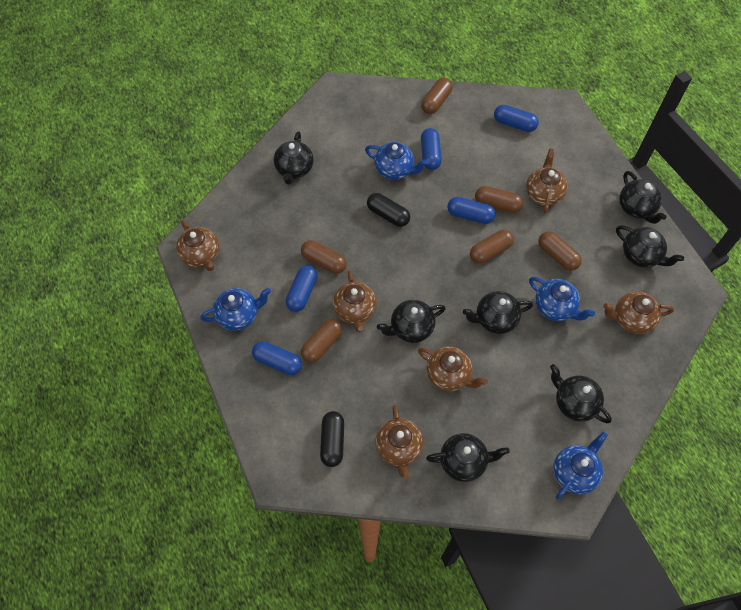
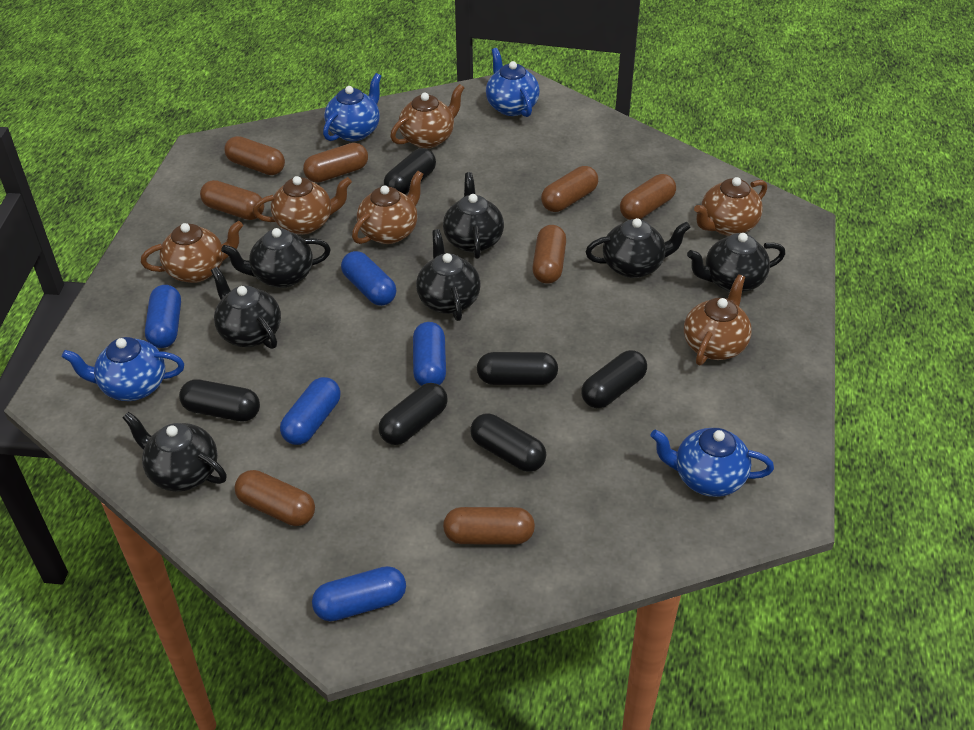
black capsule: 2 -> 6
brown capsule: 6 -> 8

